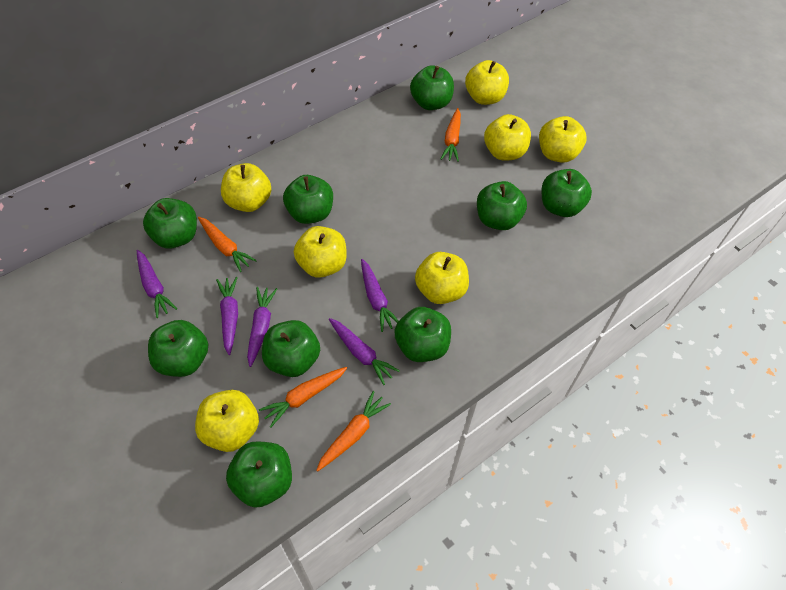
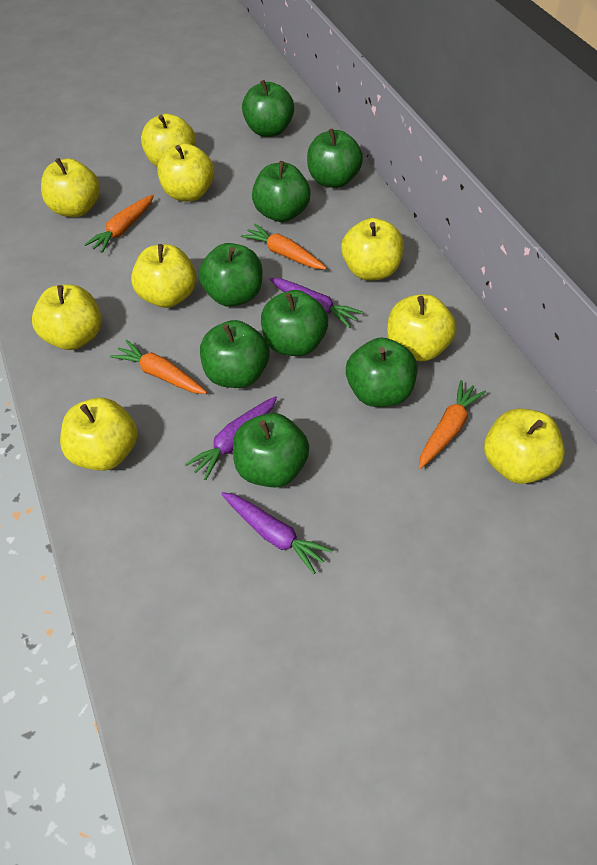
green apple: 9 -> 8
purple carrot: 5 -> 3
yellow apple: 7 -> 9

